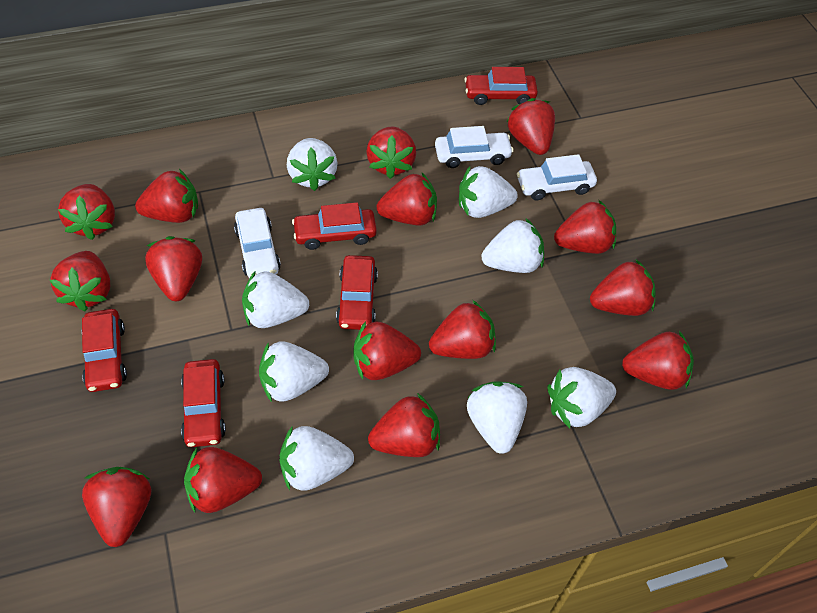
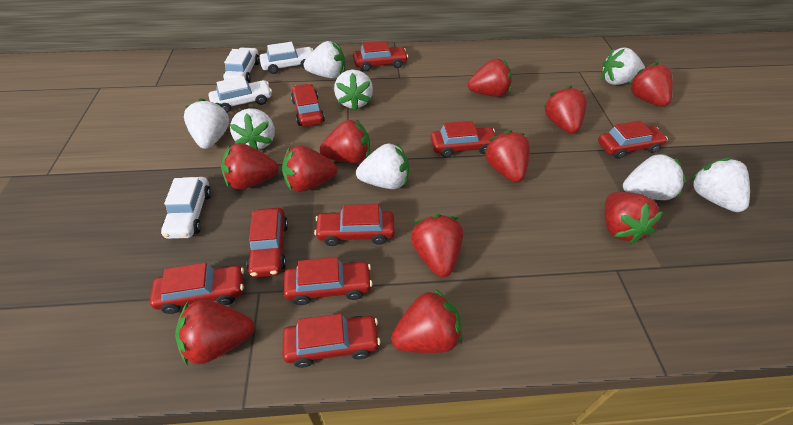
red car: 5 -> 9
red strawberry: 15 -> 11
white car: 3 -> 4

